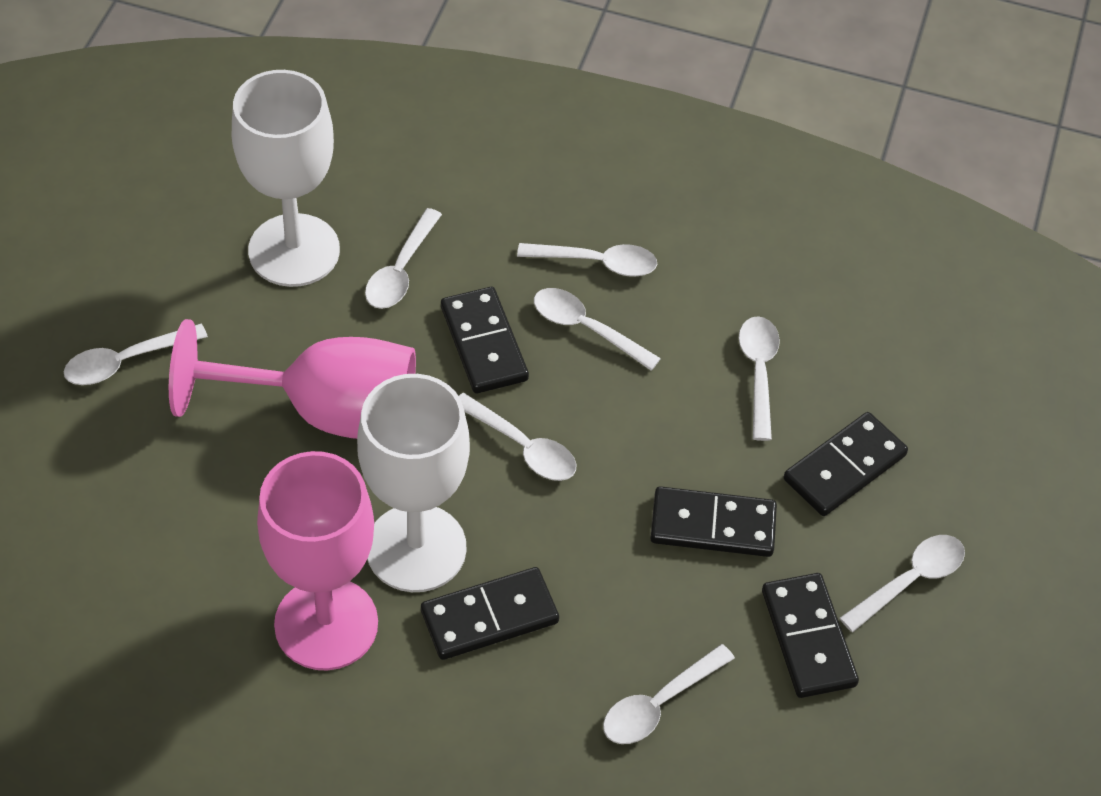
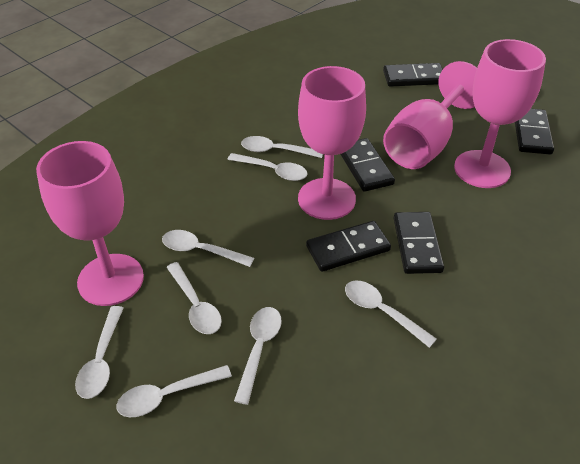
pink goblet: 2 -> 4
white goblet: 2 -> 0

